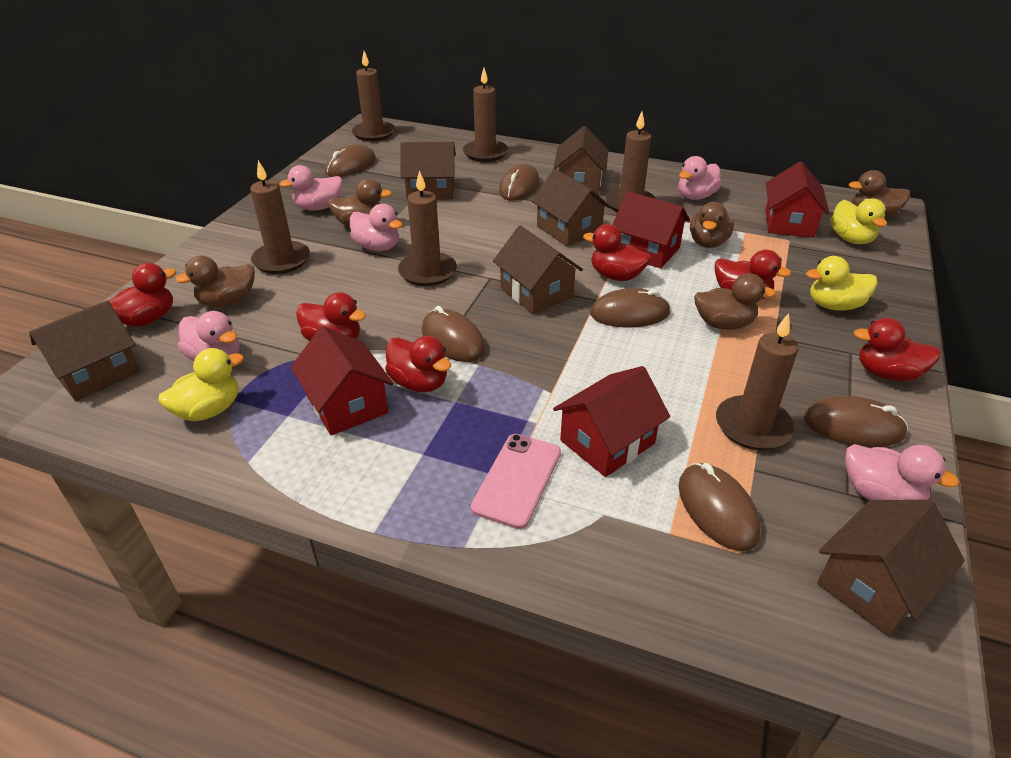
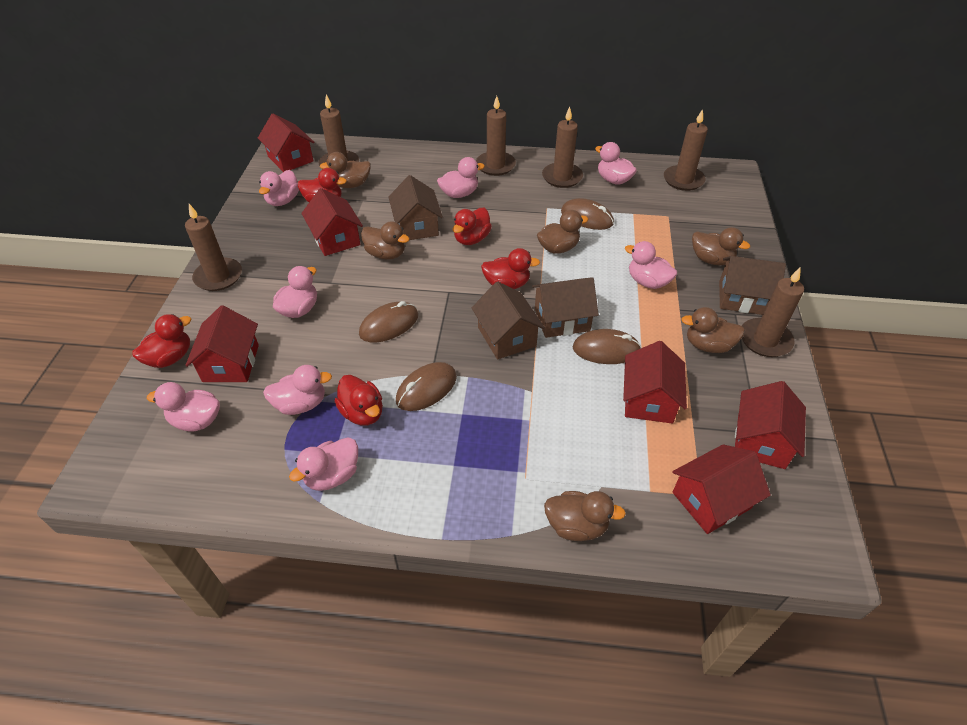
brown duck: 5 -> 6
brown house: 6 -> 4
brown mouse: 6 -> 4
pink duck: 5 -> 8
pink phone: 1 -> 0
red duck: 6 -> 5
red house: 4 -> 6
yellow duck: 3 -> 0

